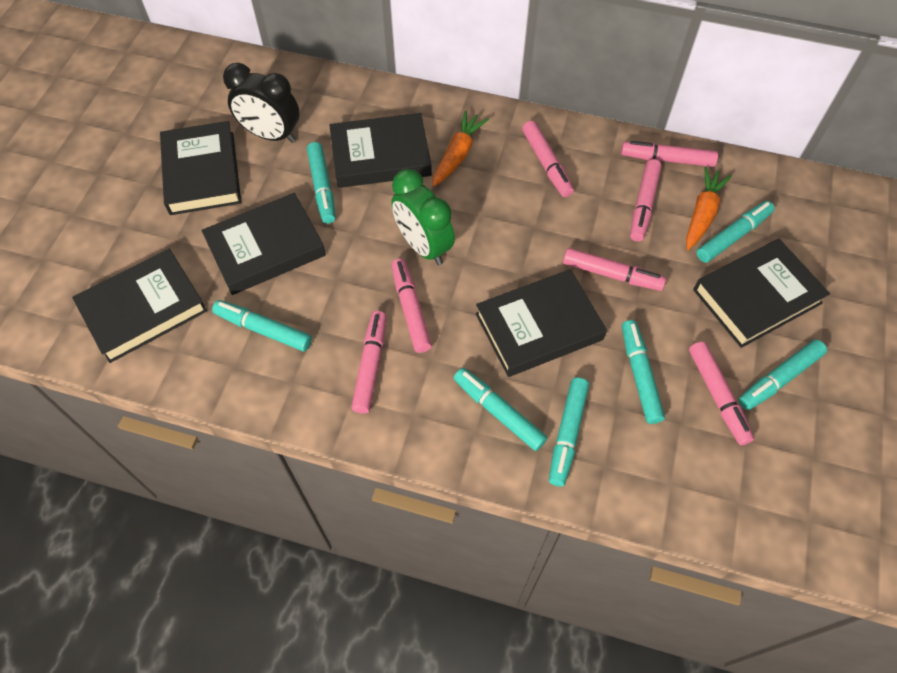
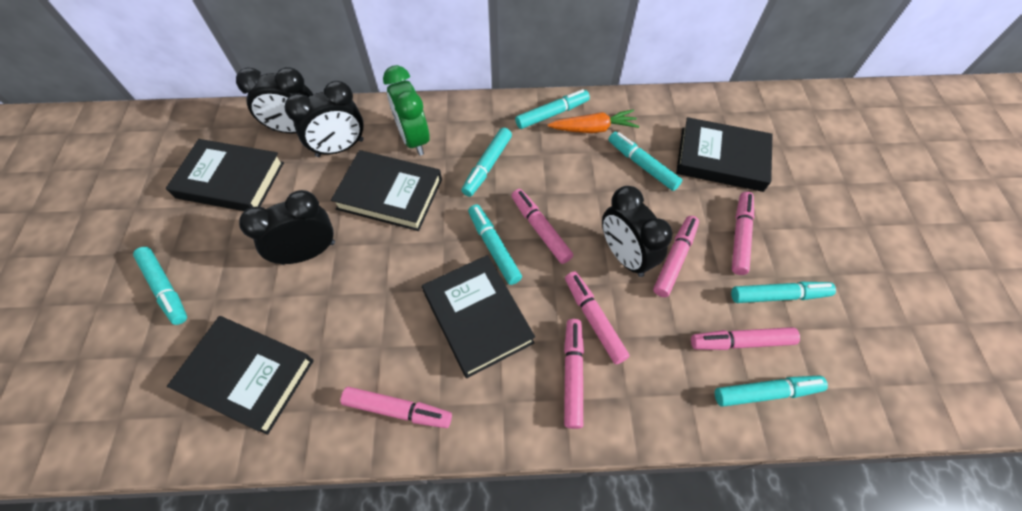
black book: 6 -> 5
black clock: 1 -> 4
orange carrot: 2 -> 1

